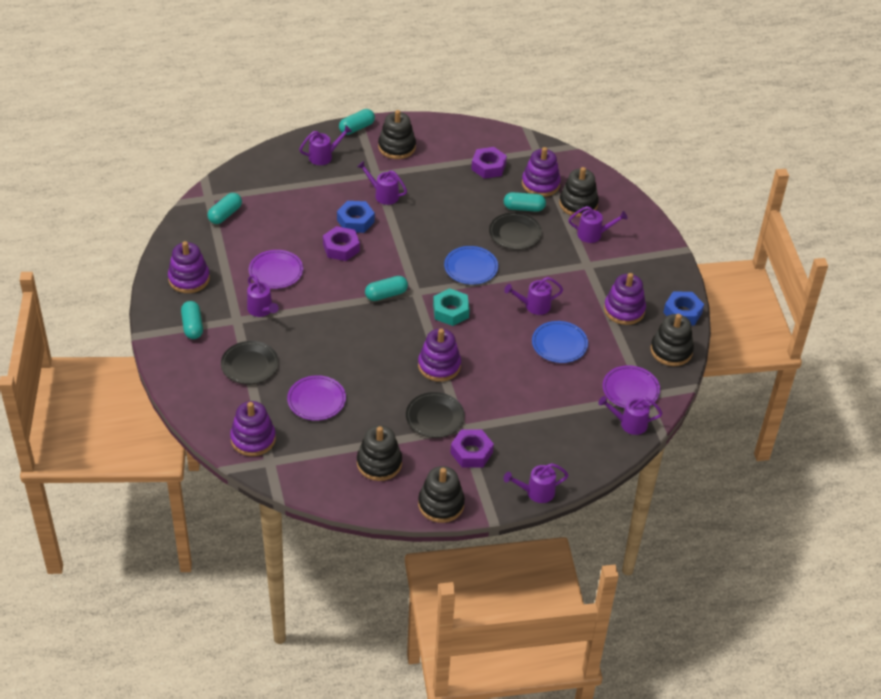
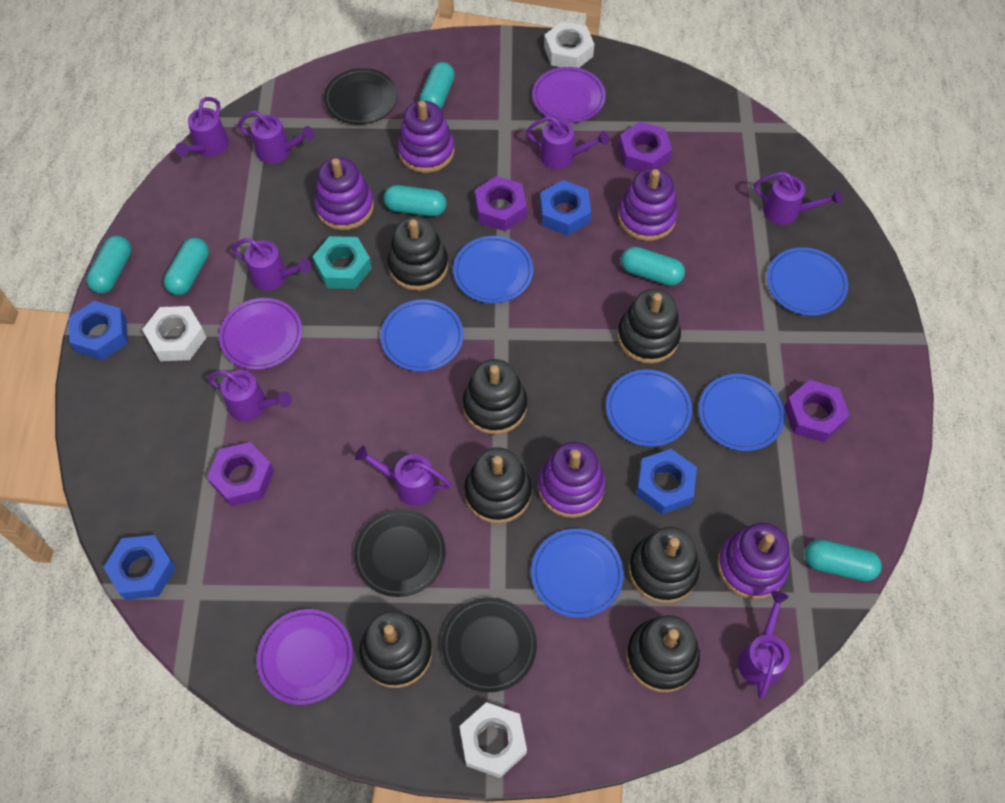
black stacking toy: 5 -> 7
blue nut: 2 -> 4
blue plate: 2 -> 6
purple nut: 3 -> 4
purple watering can: 7 -> 8
turquoise capsule: 5 -> 6
white nut: 0 -> 3

